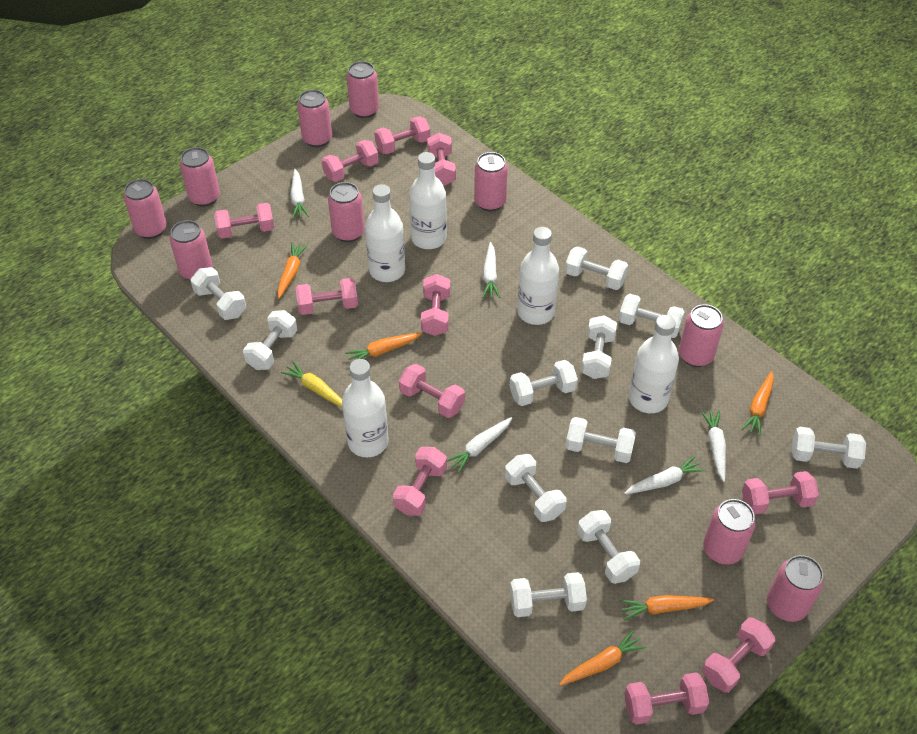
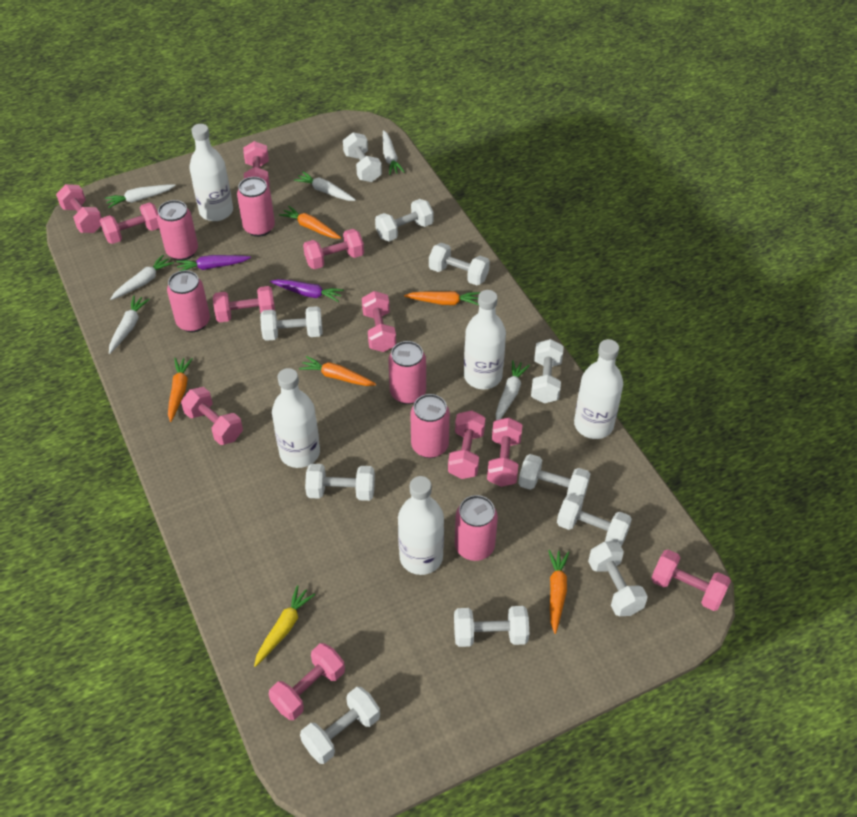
pink can: 10 -> 6
purple carrot: 0 -> 2
white carrot: 5 -> 6

